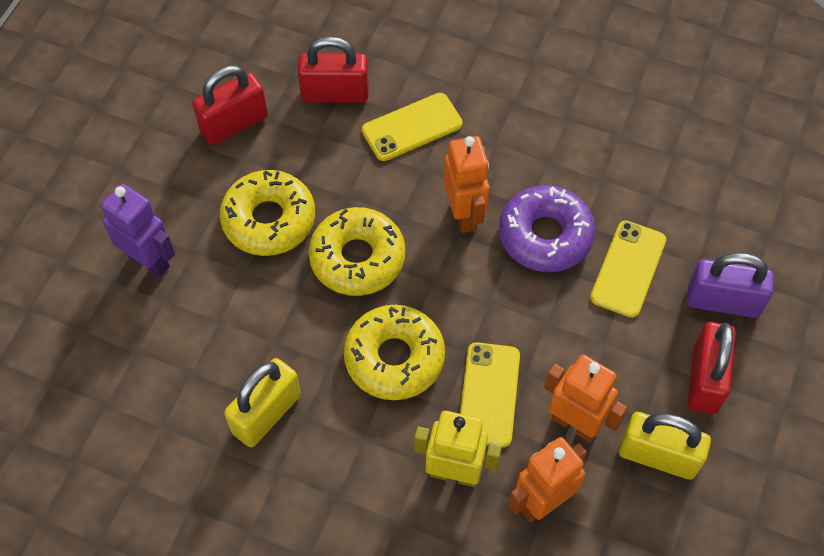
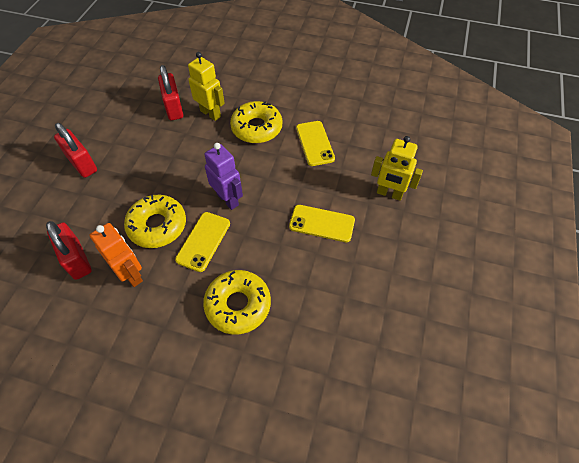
orange robot: 3 -> 1
purple donut: 1 -> 0
purple padlock: 1 -> 0
yellow padlock: 2 -> 0
yellow robot: 1 -> 2

